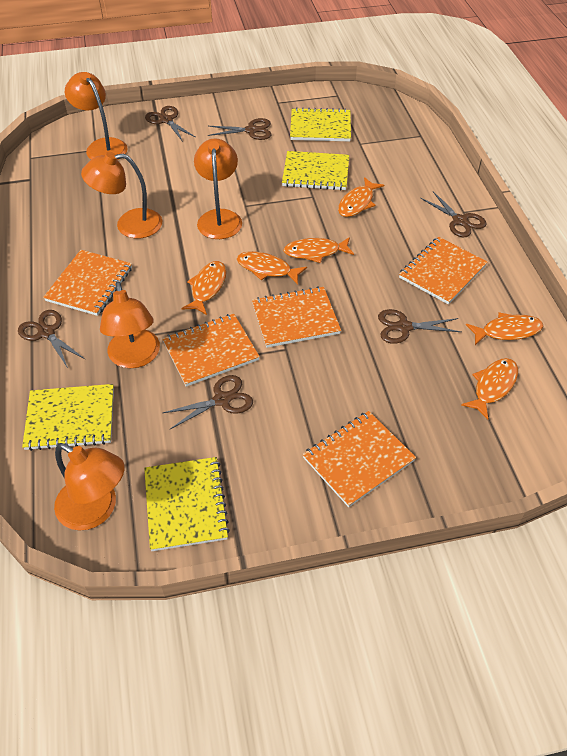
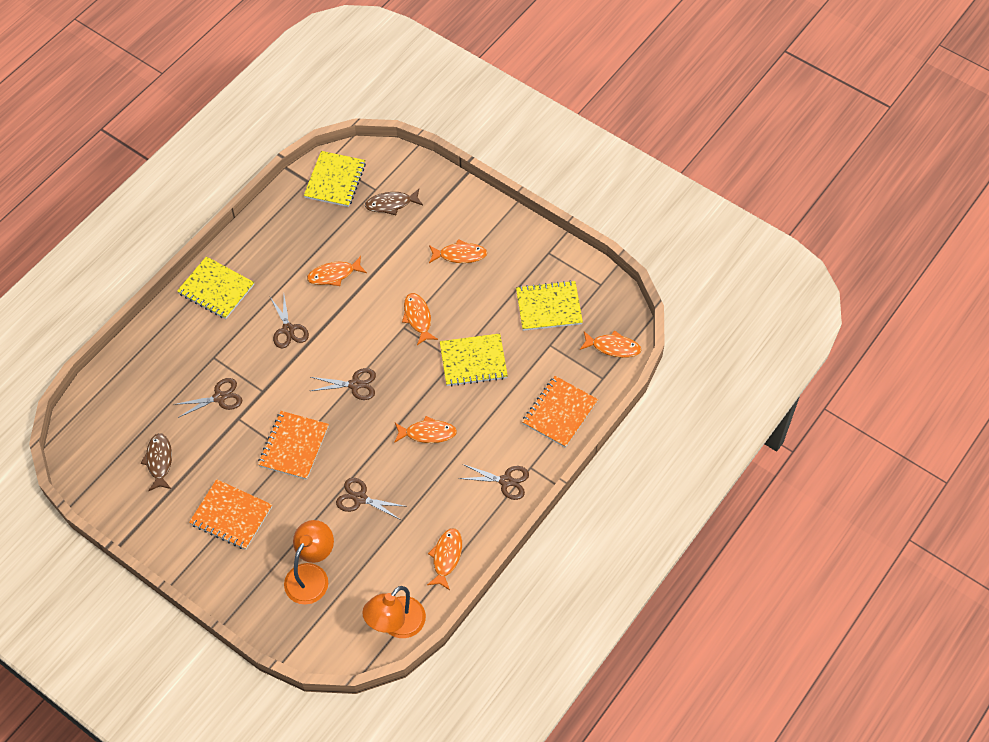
brown fish: 0 -> 2
brown scissors: 6 -> 5
orange lamp: 5 -> 2
orange notebook: 5 -> 3

